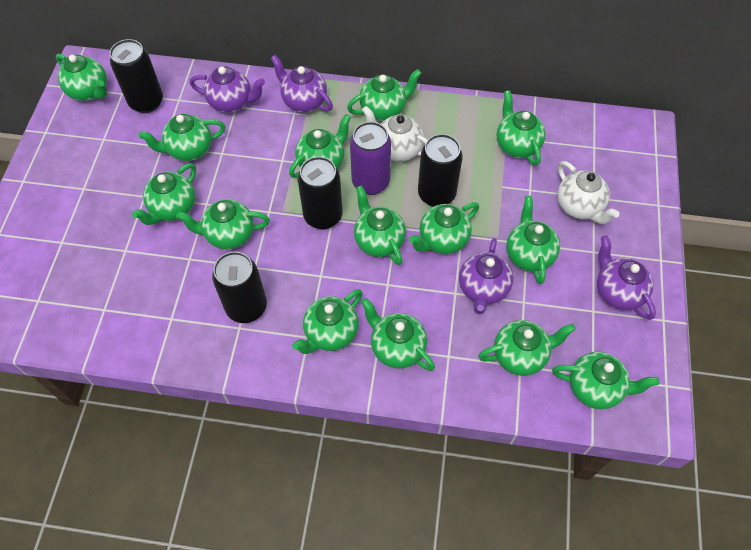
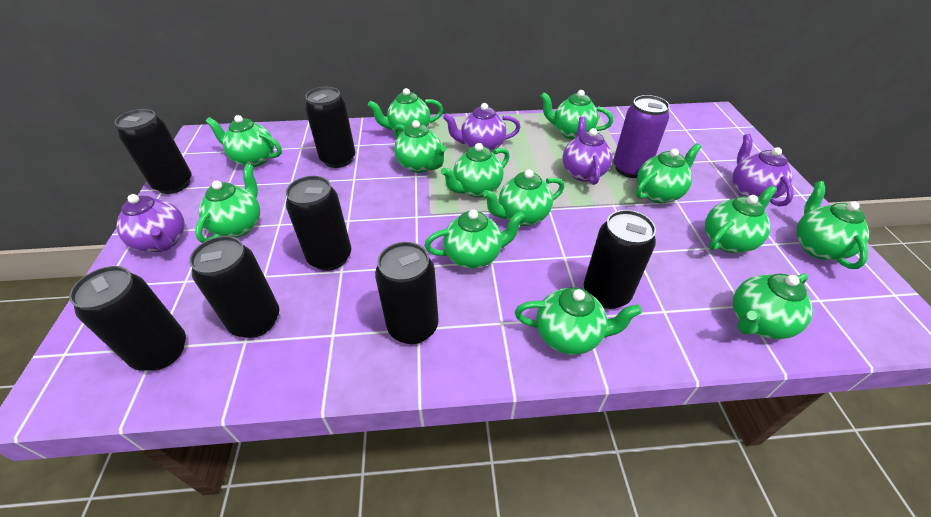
black can: 4 -> 7
green teapot: 14 -> 13
white teapot: 2 -> 0

